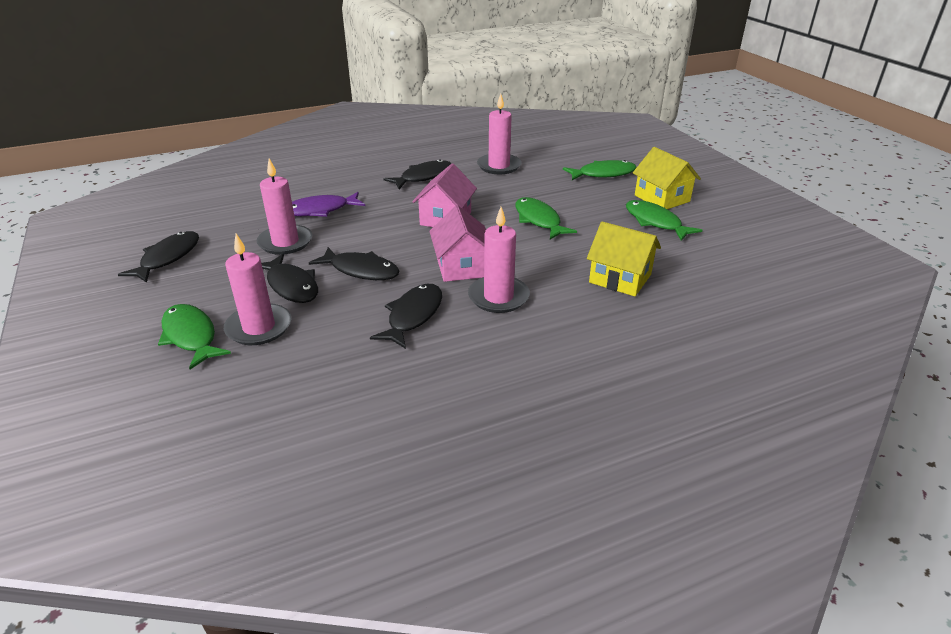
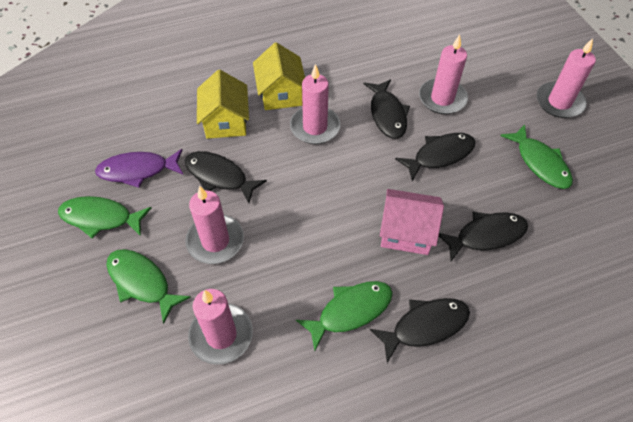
pink candle: 4 -> 5
pink house: 2 -> 1

